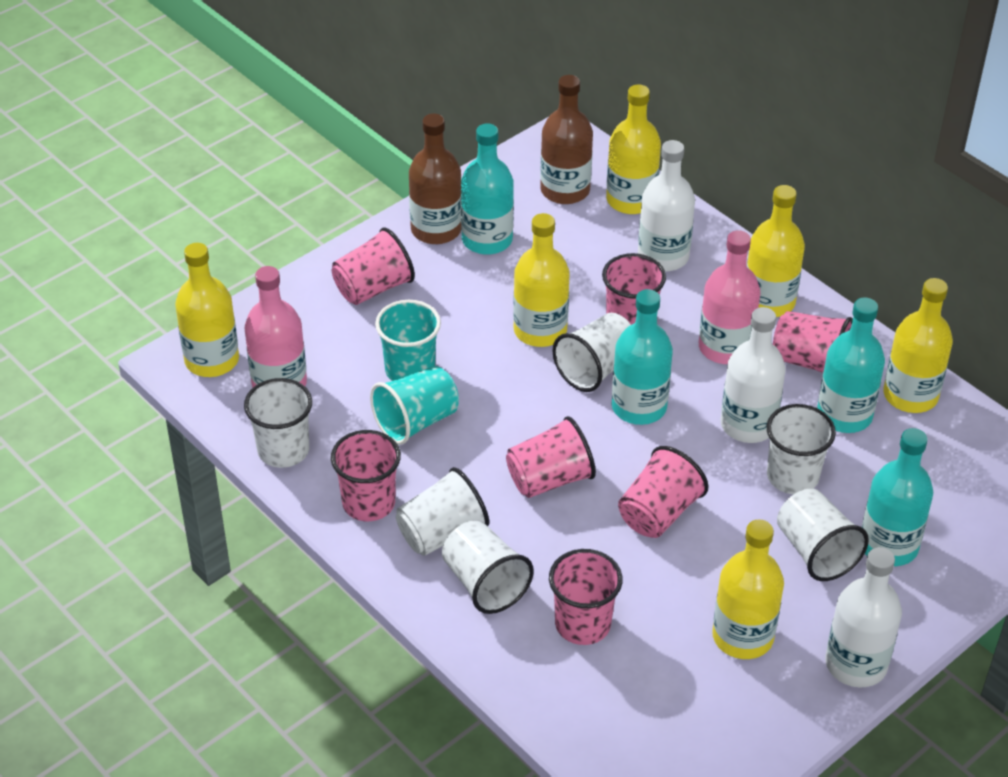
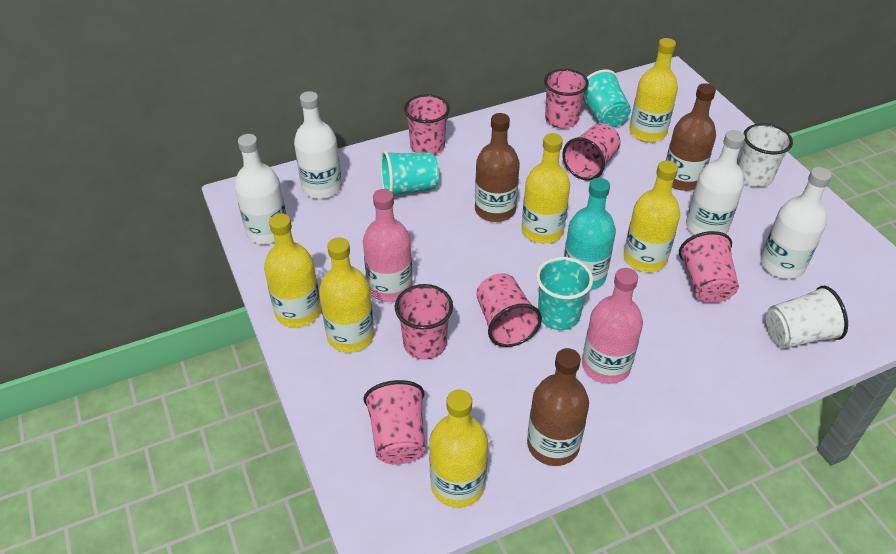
brown bottle: 2 -> 3
turquoise bottle: 4 -> 1
turquoise cup: 2 -> 3
white bottle: 3 -> 4
white cup: 6 -> 2

